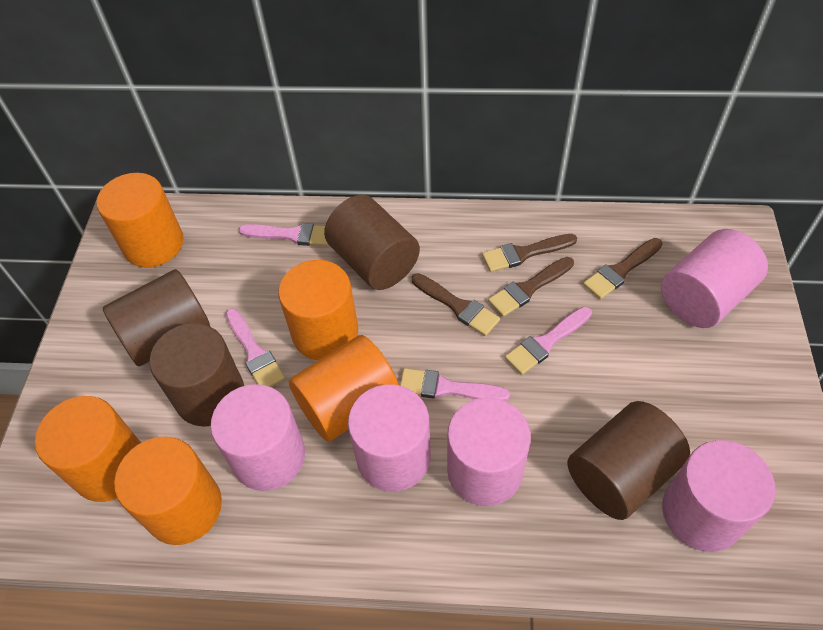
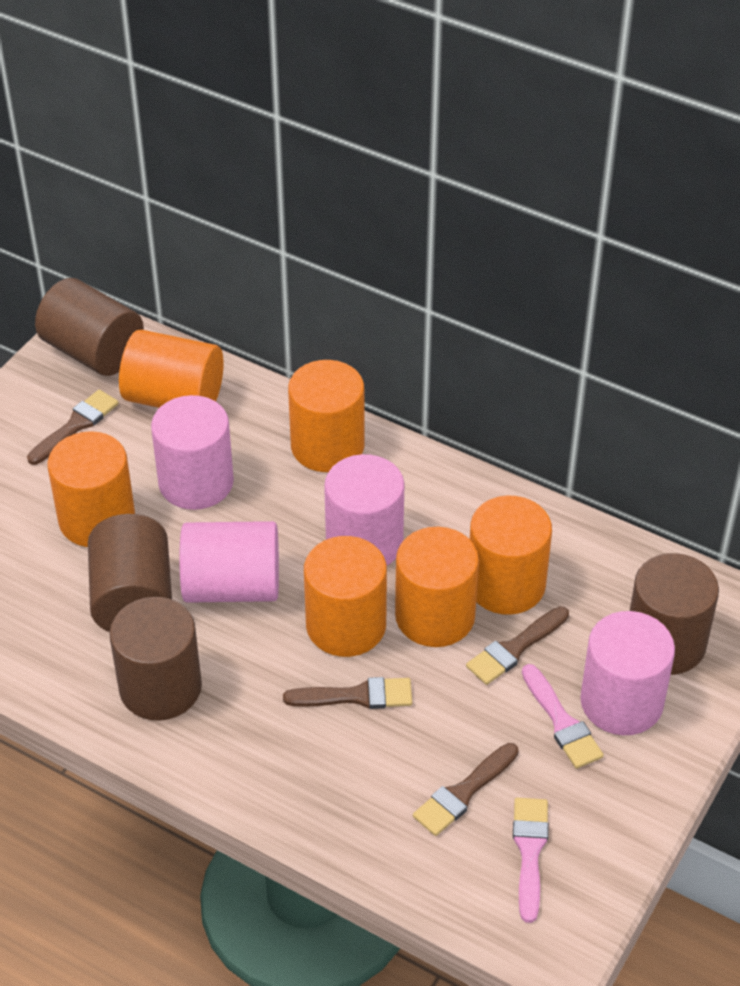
orange cylinder: 5 -> 6
pink brush: 4 -> 2
pink cylinder: 5 -> 4

